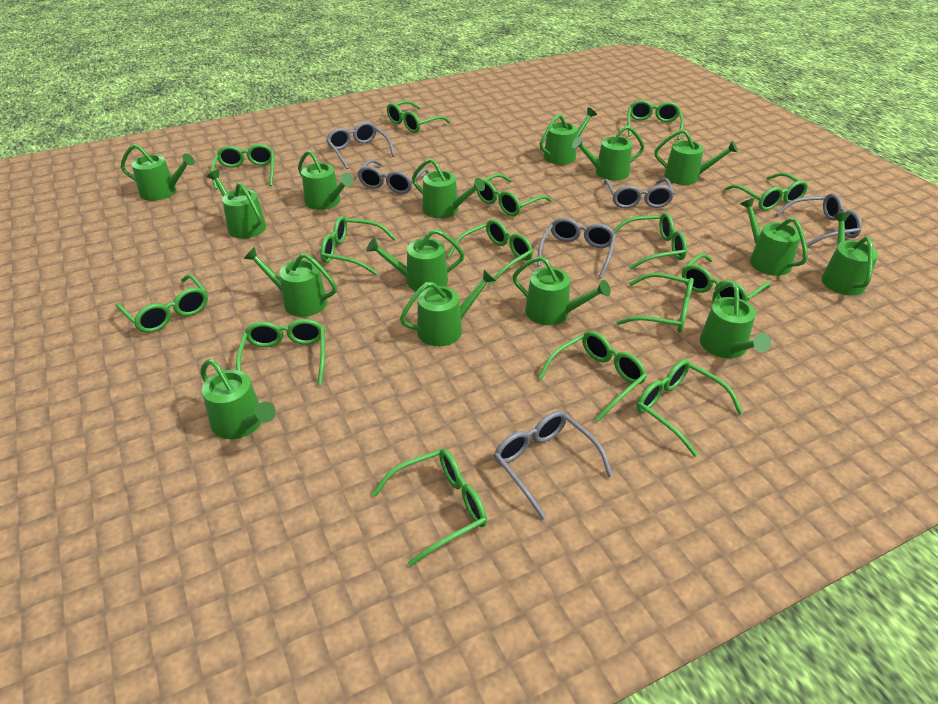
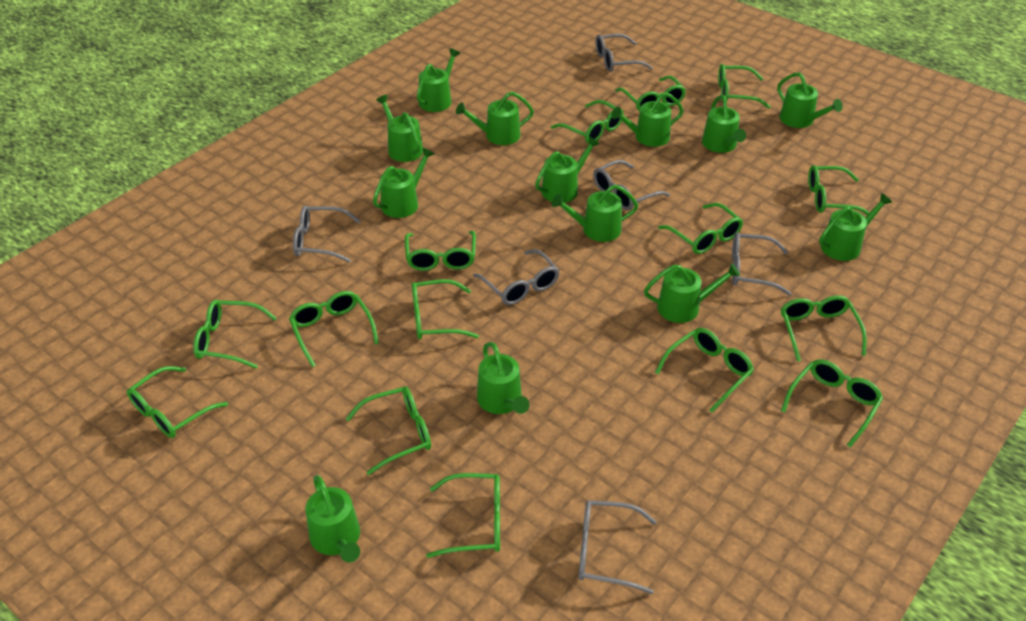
green watering can: 15 -> 13

